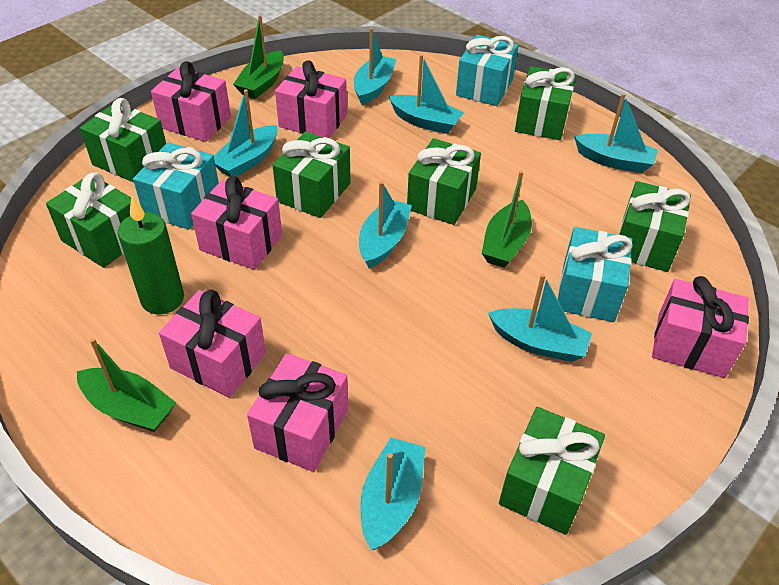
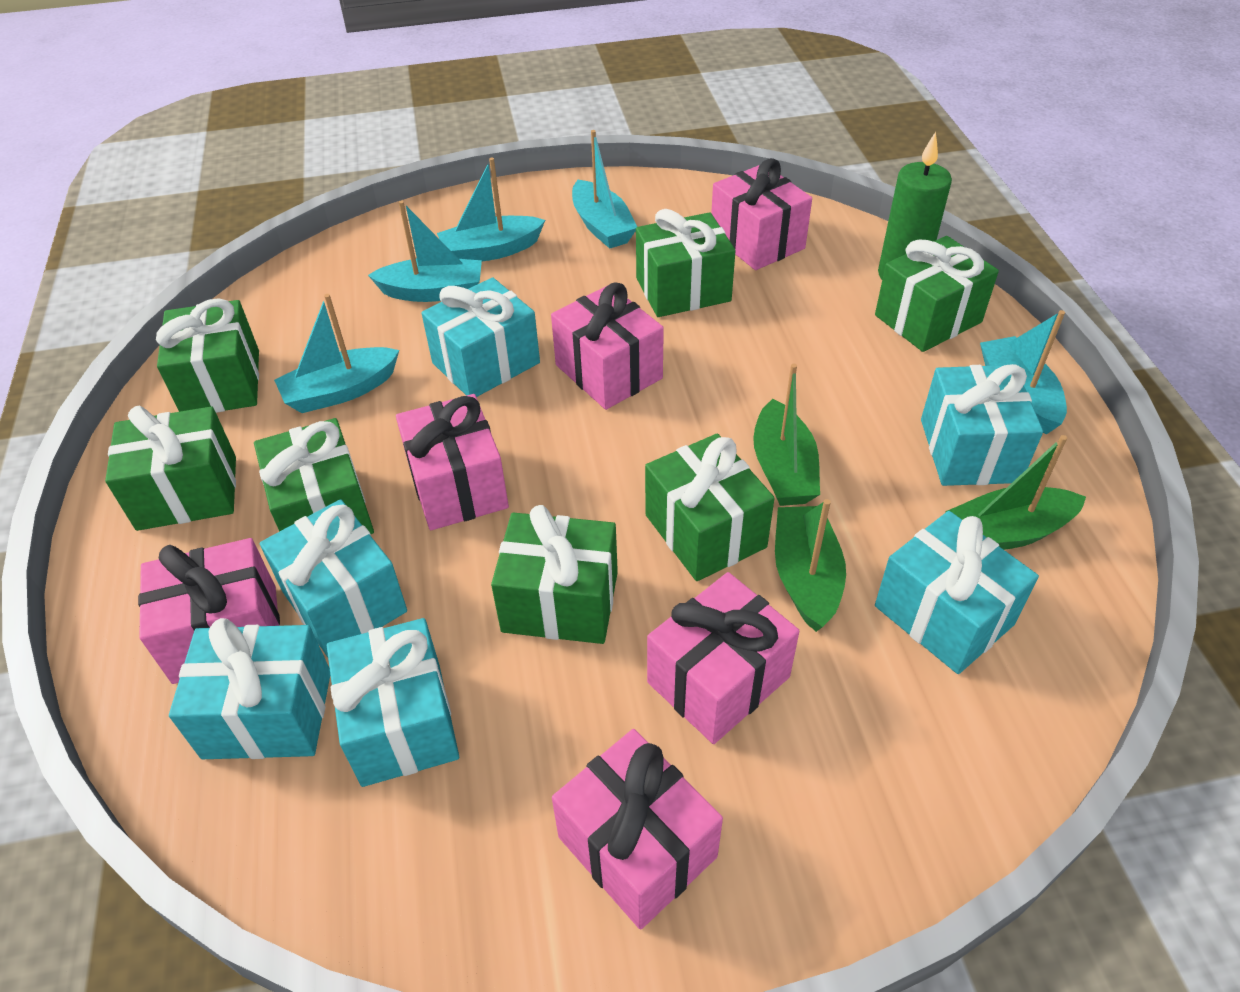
turquoise boat: 7 -> 5
turquoise gift: 3 -> 6

